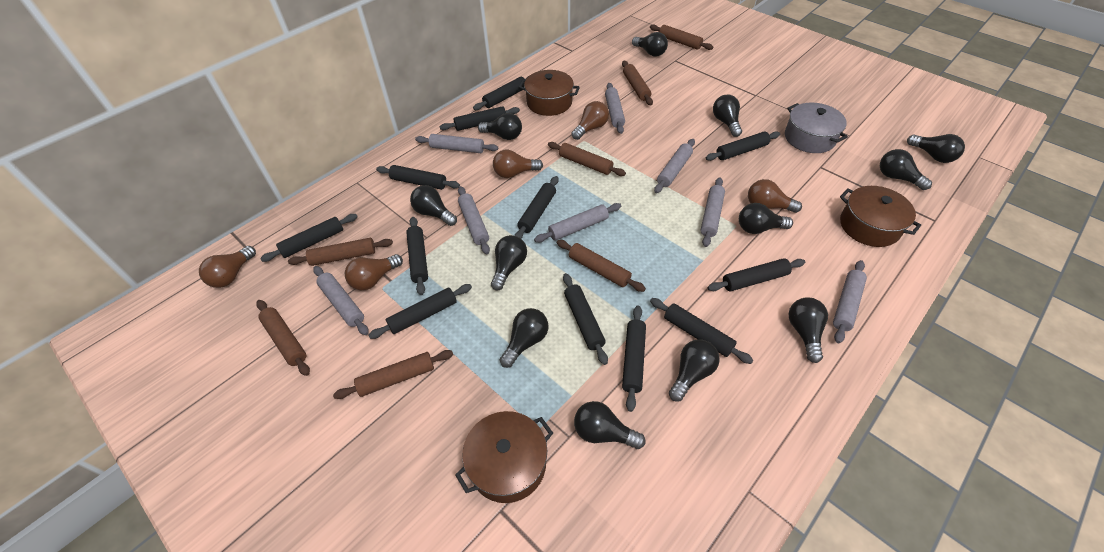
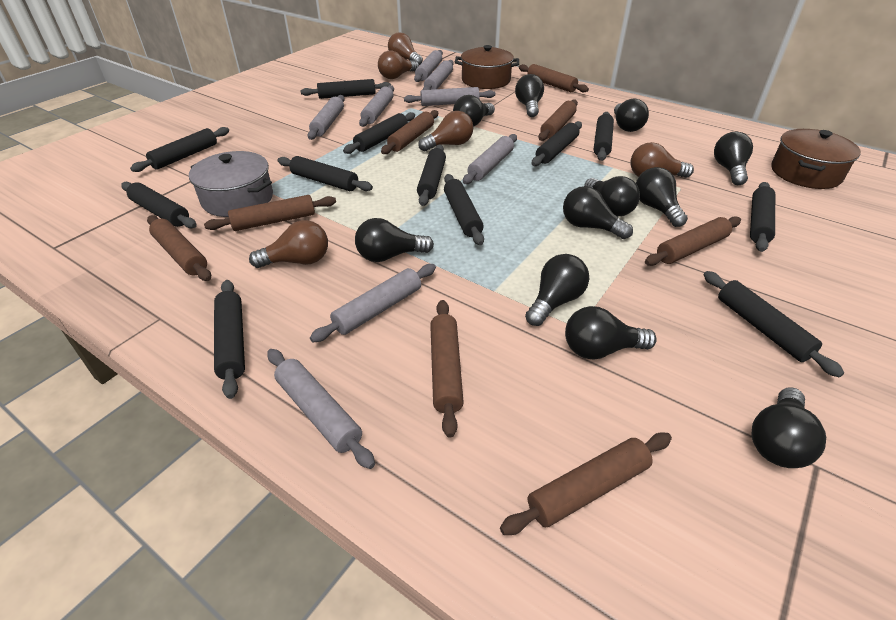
black light bulb: 12 -> 11
brown pot: 3 -> 2
brown rolling pin: 7 -> 8

